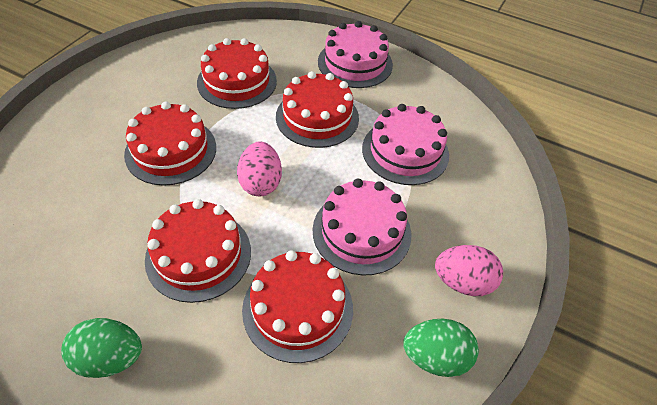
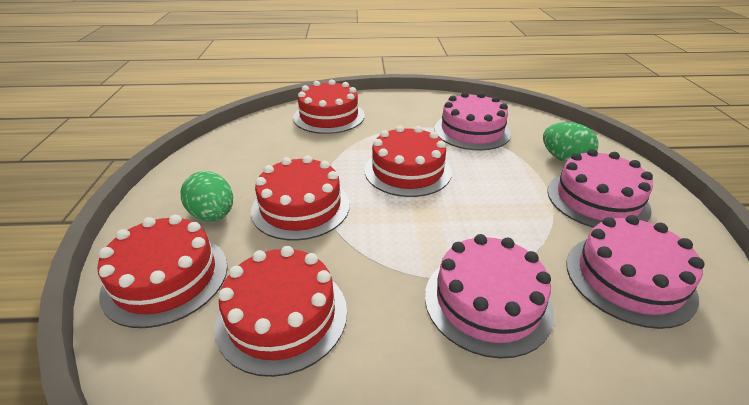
pink cake: 3 -> 4
pink egg: 2 -> 0

